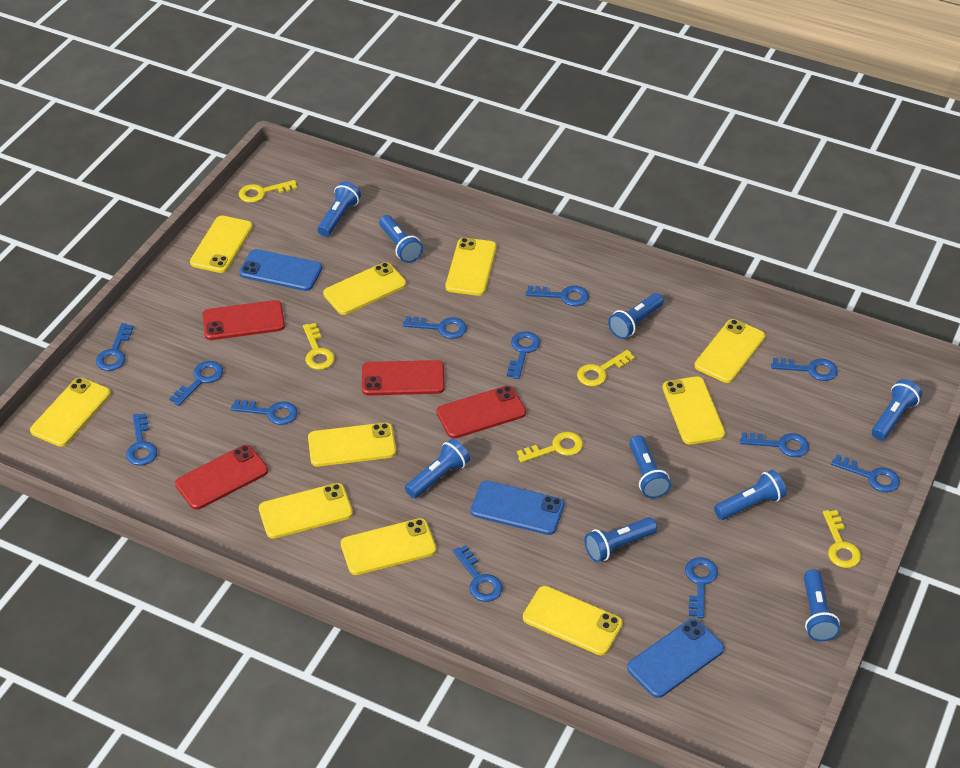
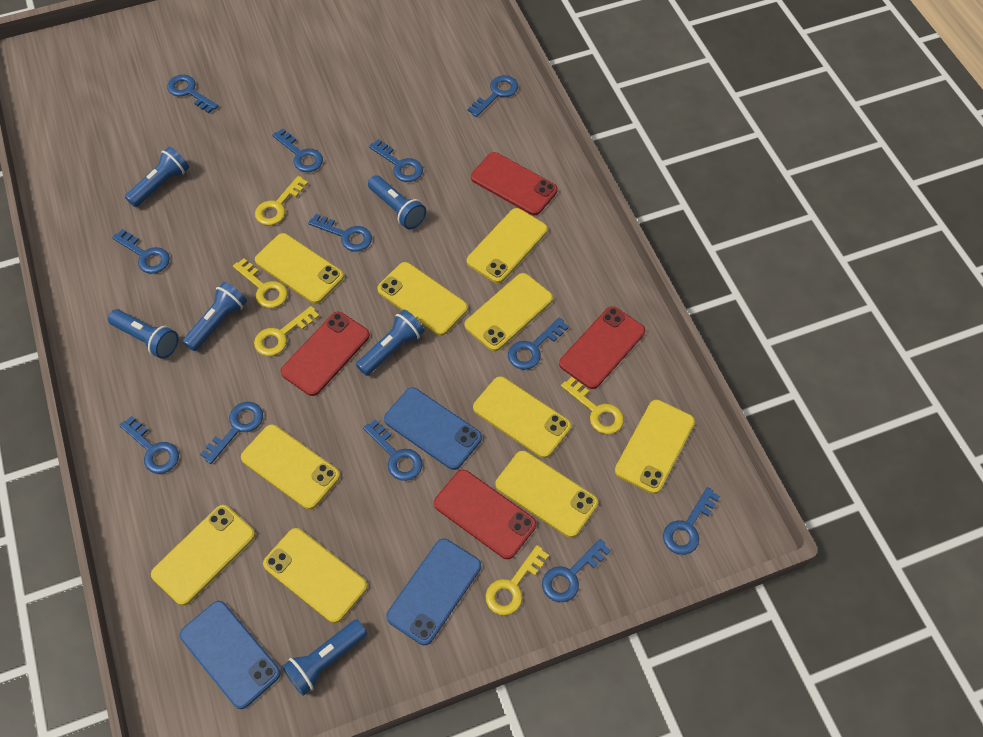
blue flashlight: 9 -> 6

